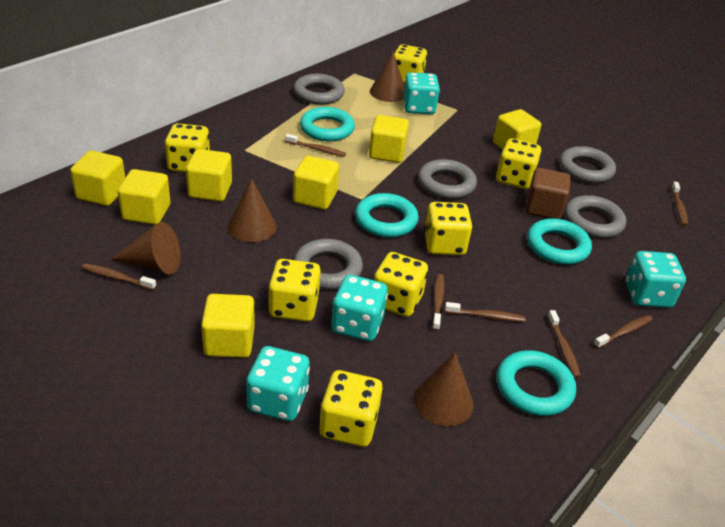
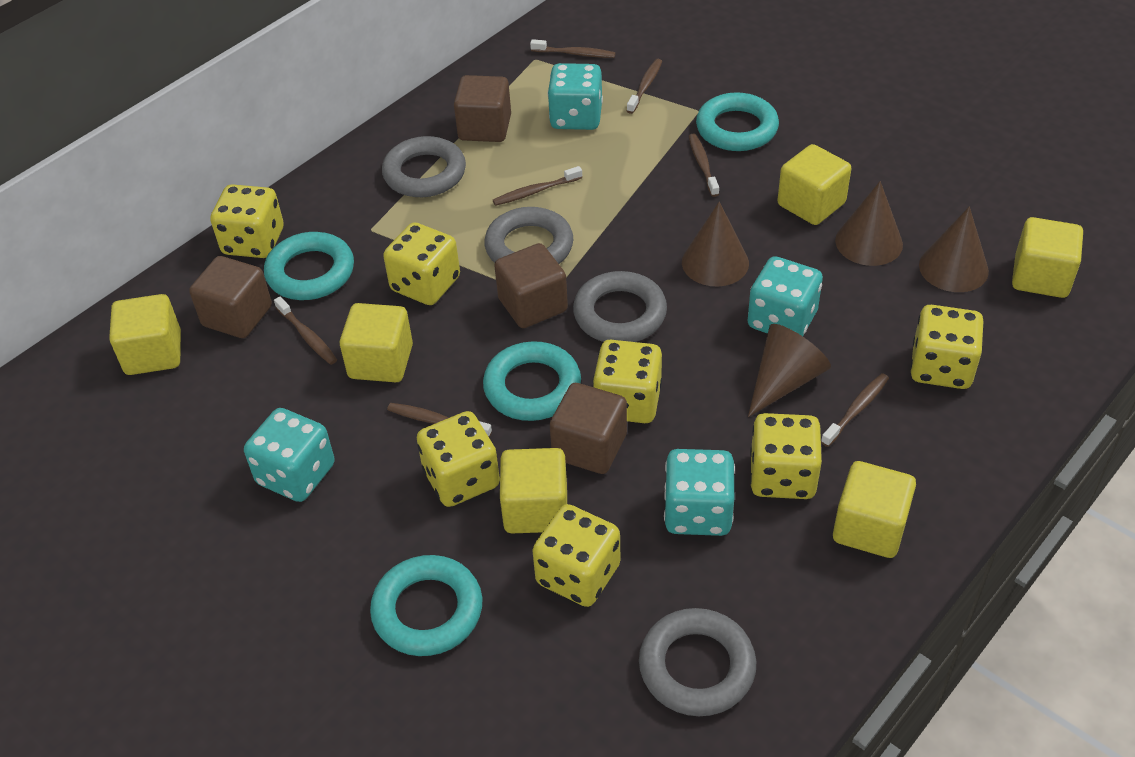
brown cube: 1 -> 4
grey ring: 5 -> 4
yellow cube: 7 -> 6

